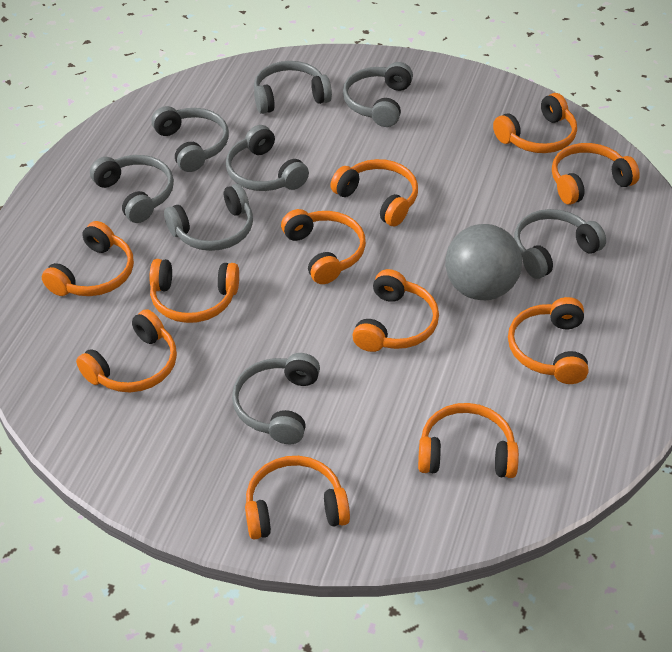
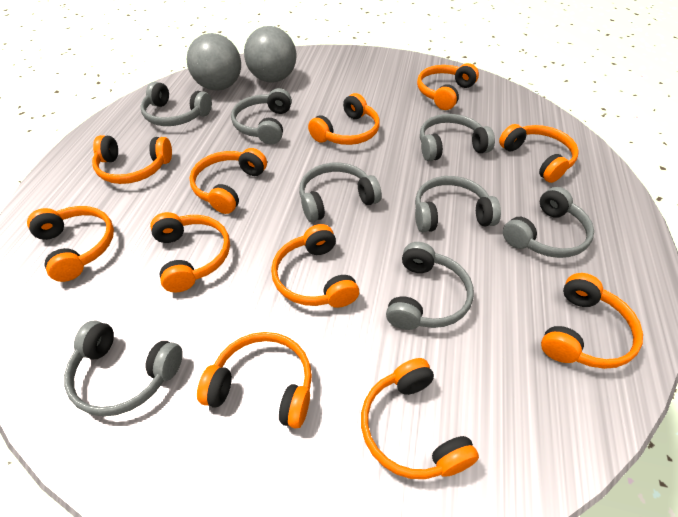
grey ball: 1 -> 2

